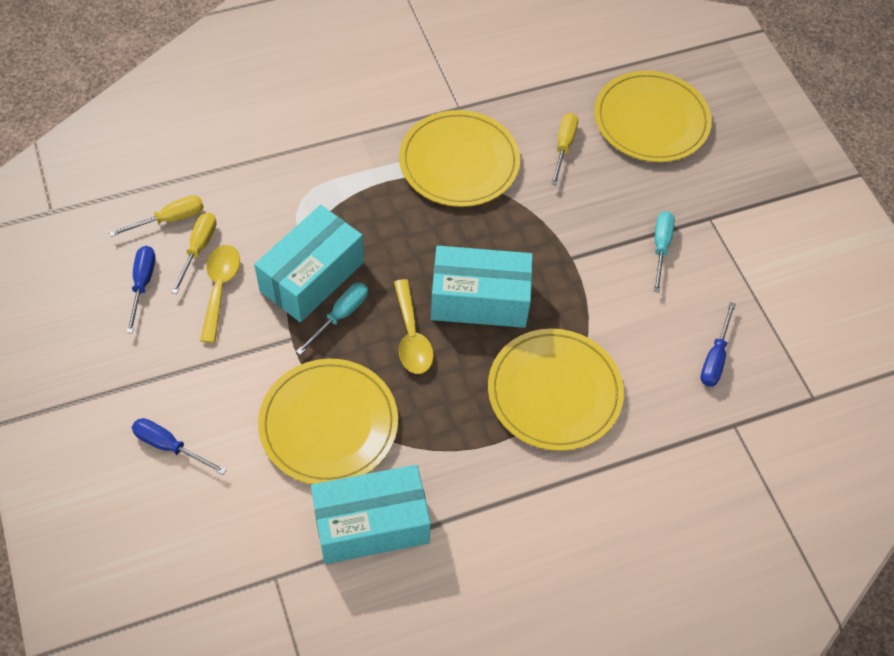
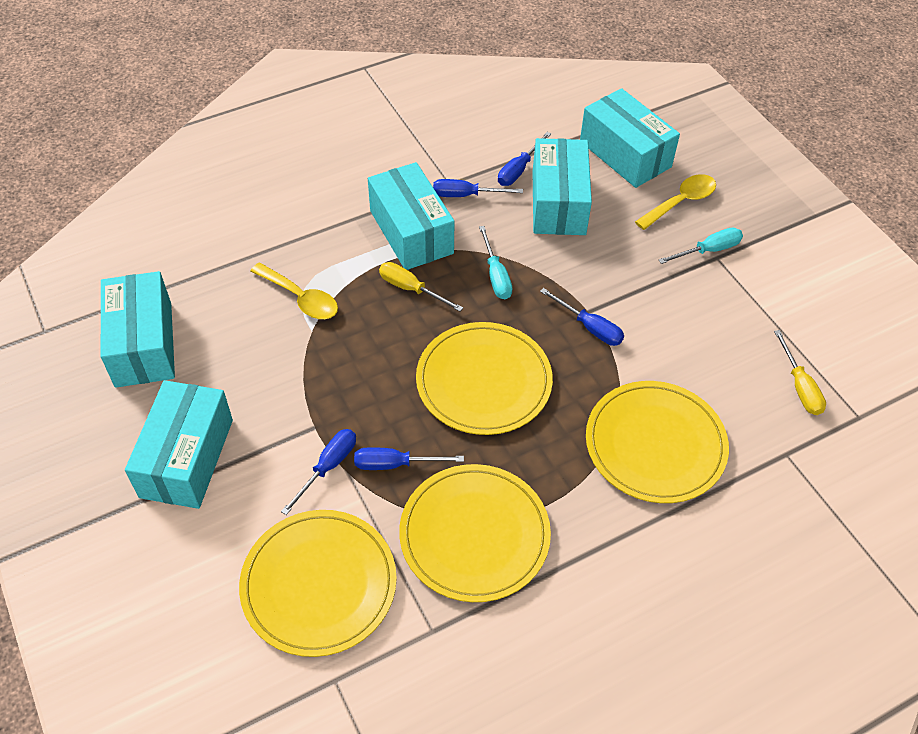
blue screwdriver: 3 -> 5
turquoise box: 3 -> 5
yellow screwdriver: 3 -> 2

